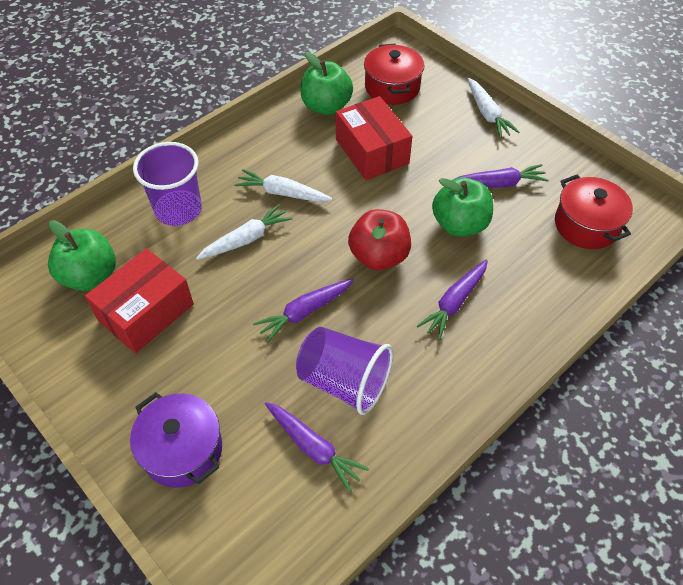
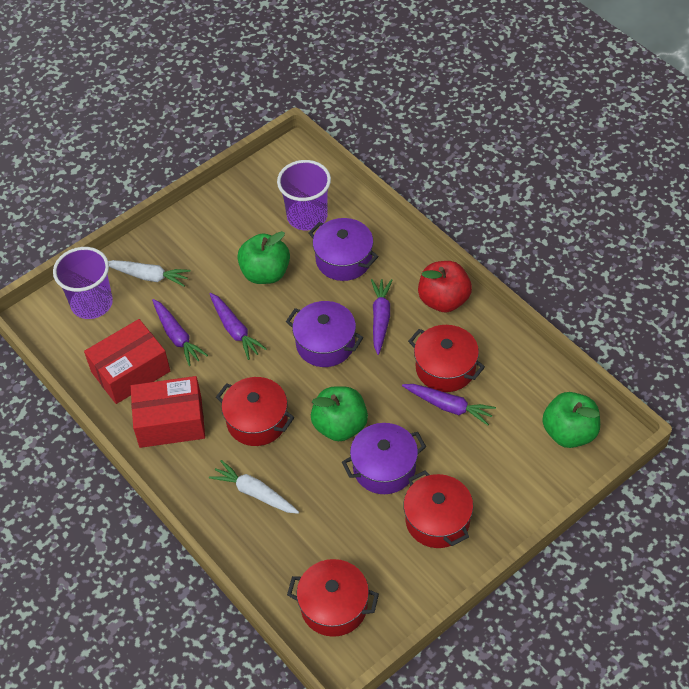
purple pot: 1 -> 3
red pot: 2 -> 4
white carrot: 3 -> 2

